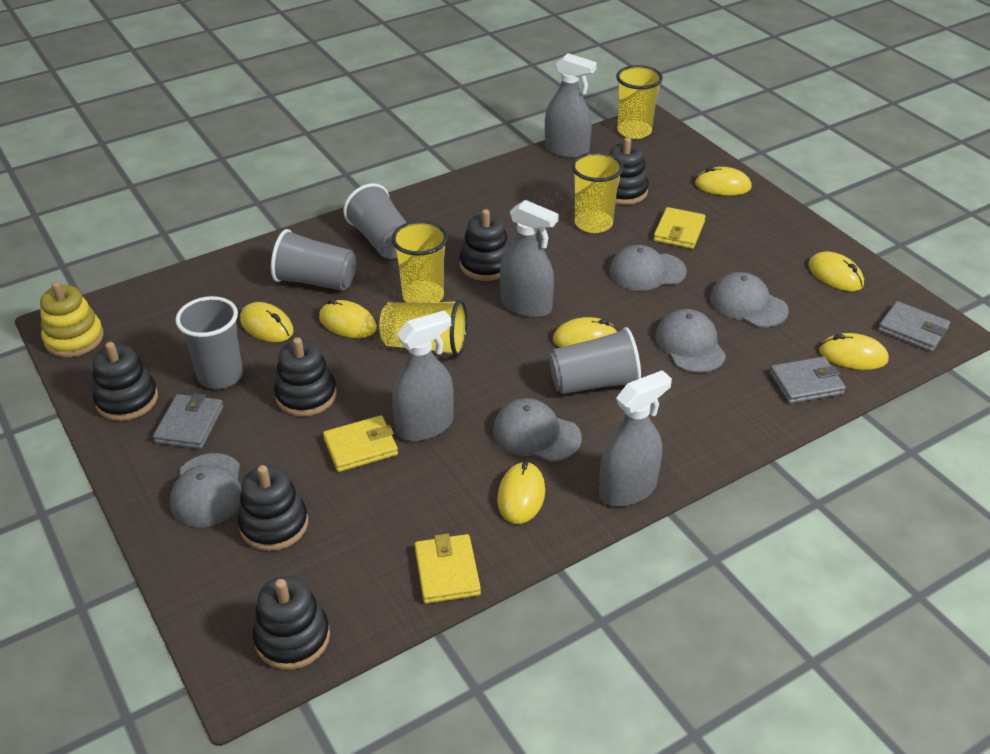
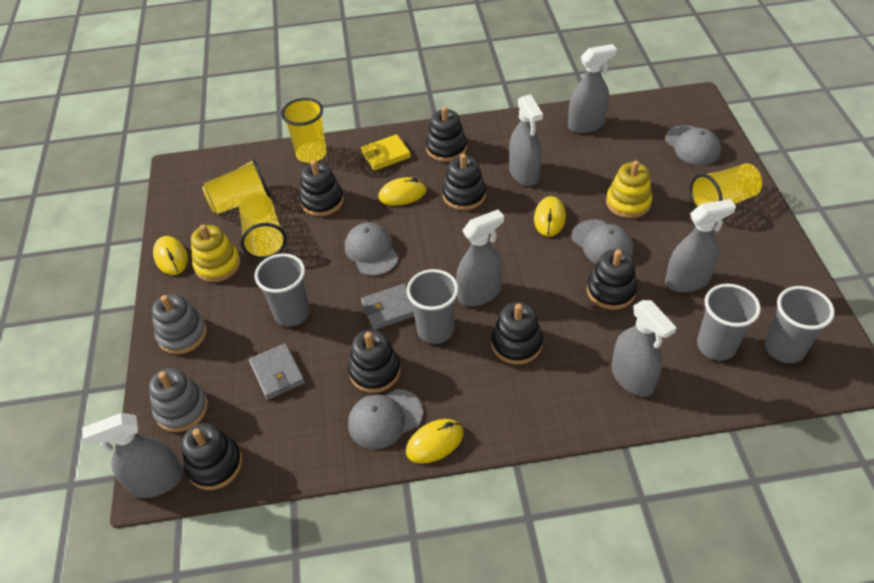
black stacking toy: 6 -> 7
grey cap: 5 -> 4
grey spray bottle: 4 -> 6
grey stacking toy: 0 -> 2
grey wallet: 3 -> 2
yellow mouse: 7 -> 4
yellow stacking toy: 1 -> 2
yellow wallet: 3 -> 1

